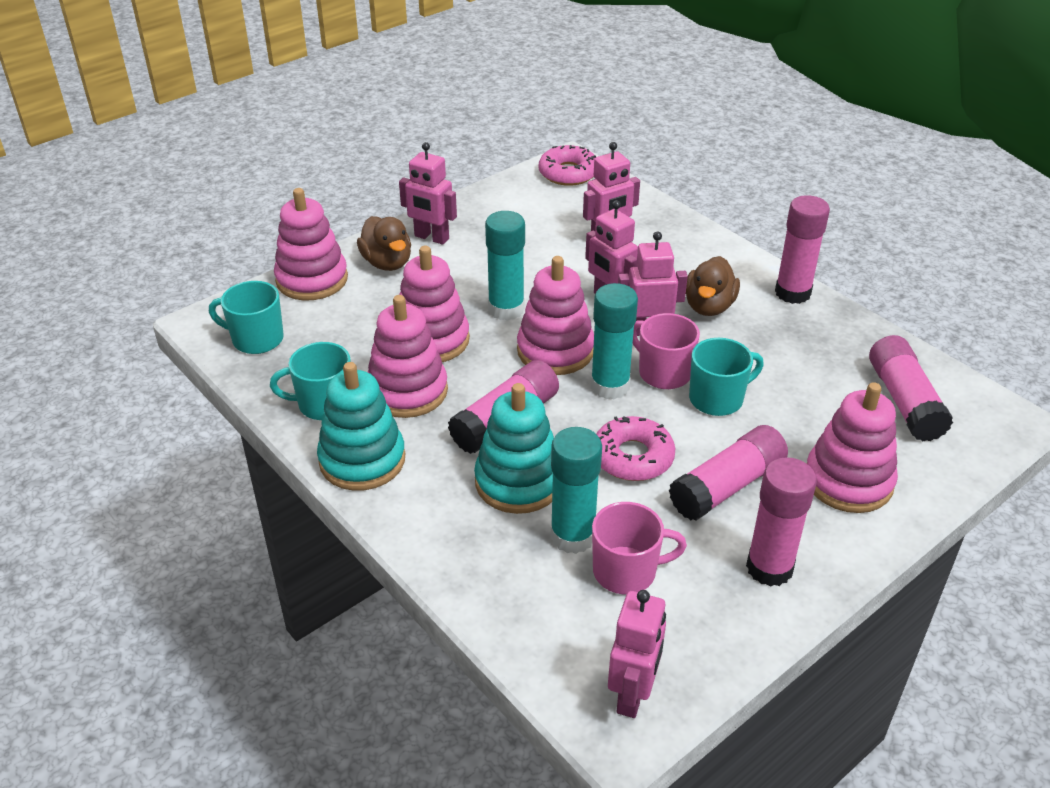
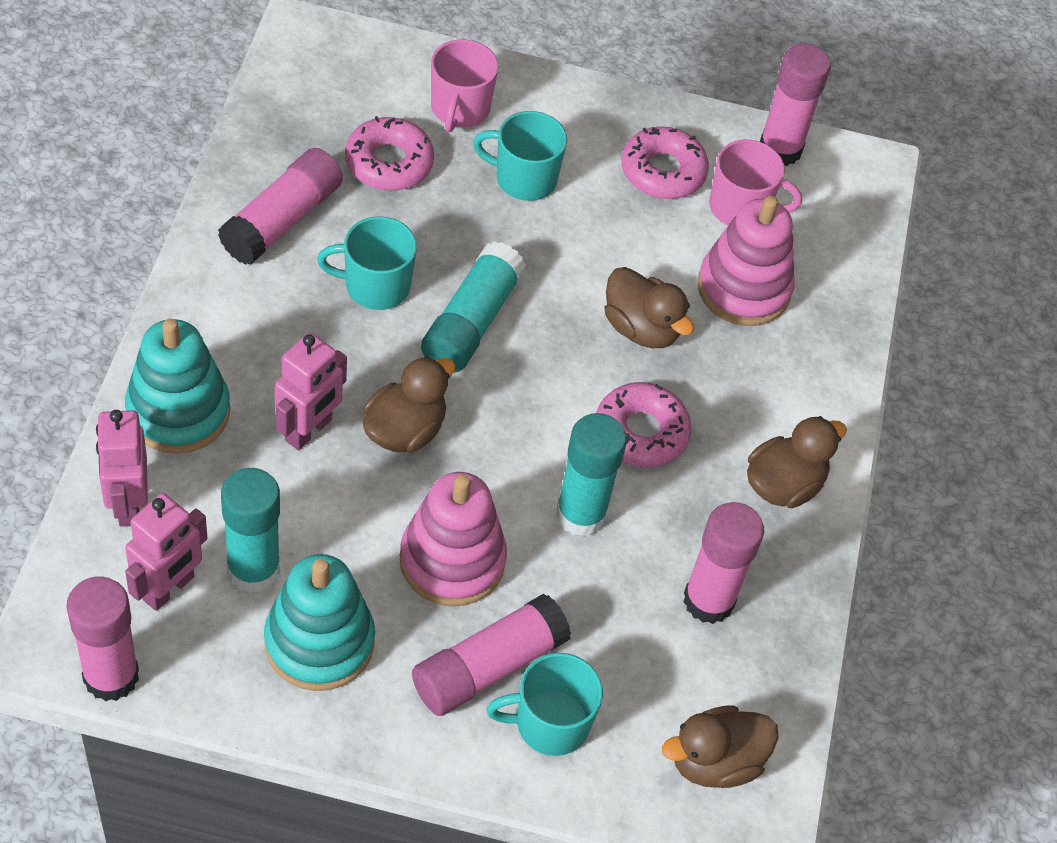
brown duck: 2 -> 4
pink donut: 2 -> 3
pink robot: 5 -> 3
pink stacking toy: 5 -> 2

